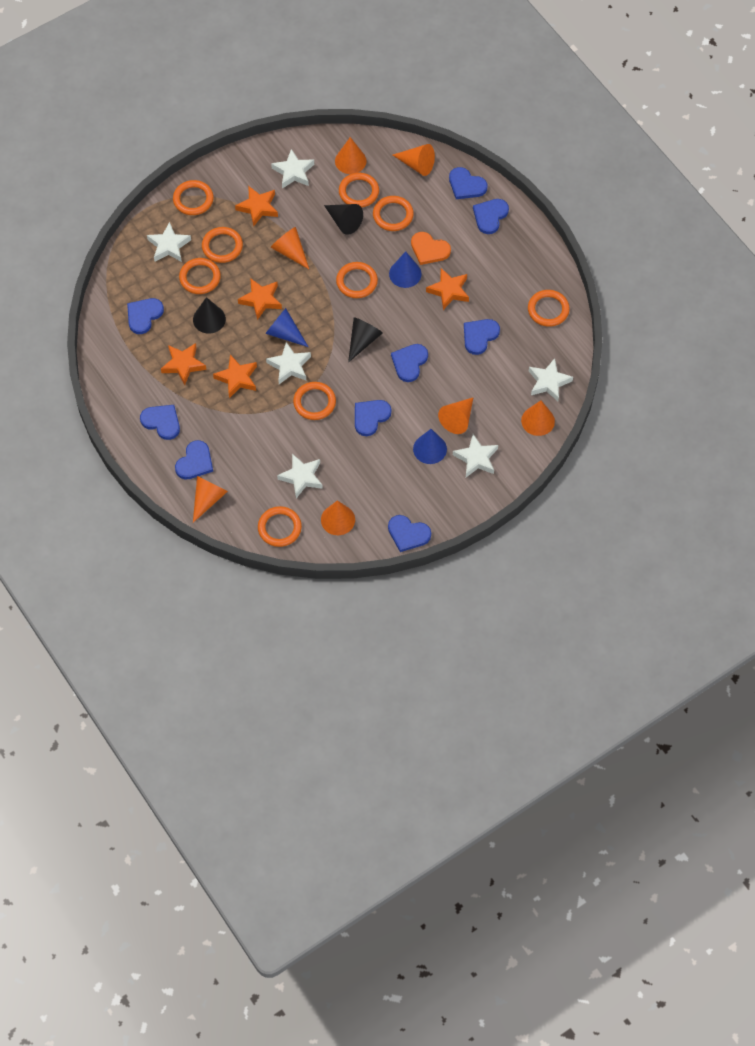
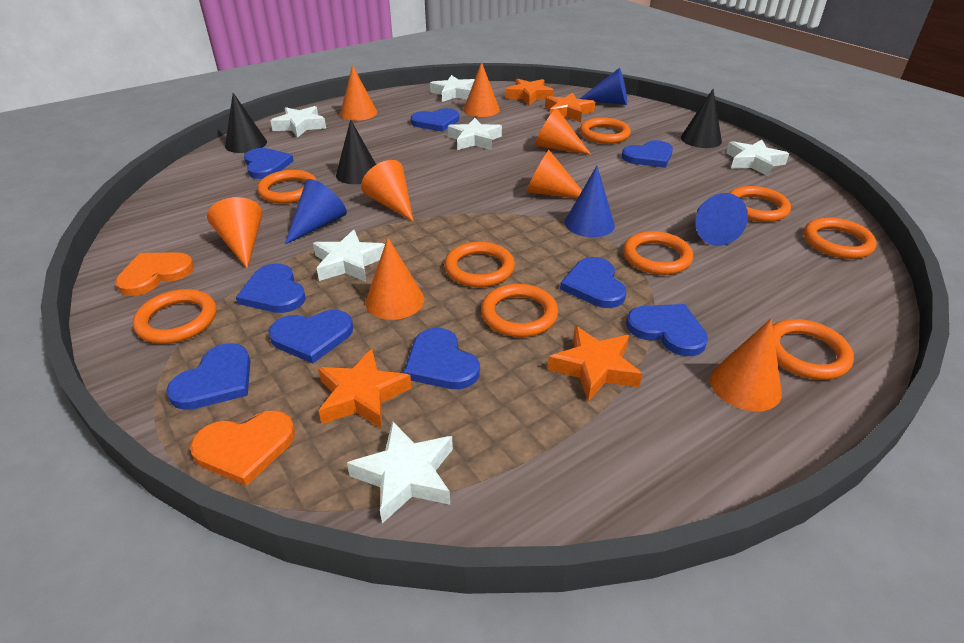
blue cone: 3 -> 4
orange cone: 7 -> 8
orange heart: 1 -> 2
orange star: 5 -> 4

